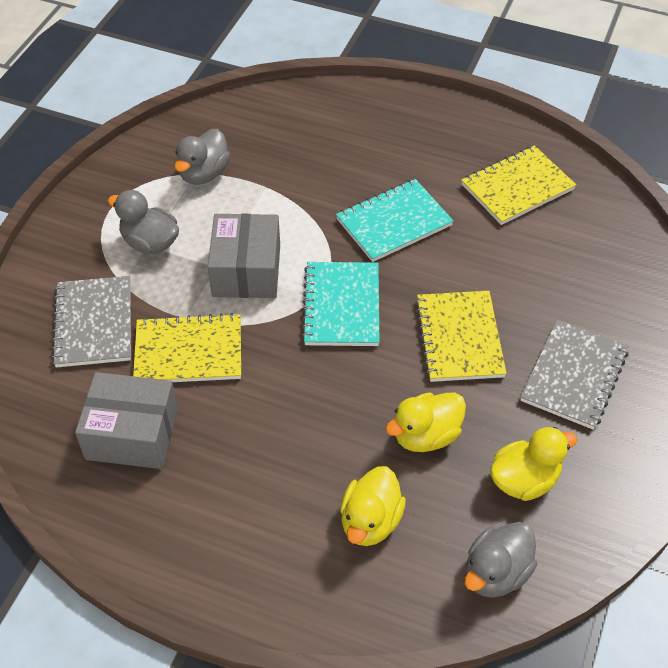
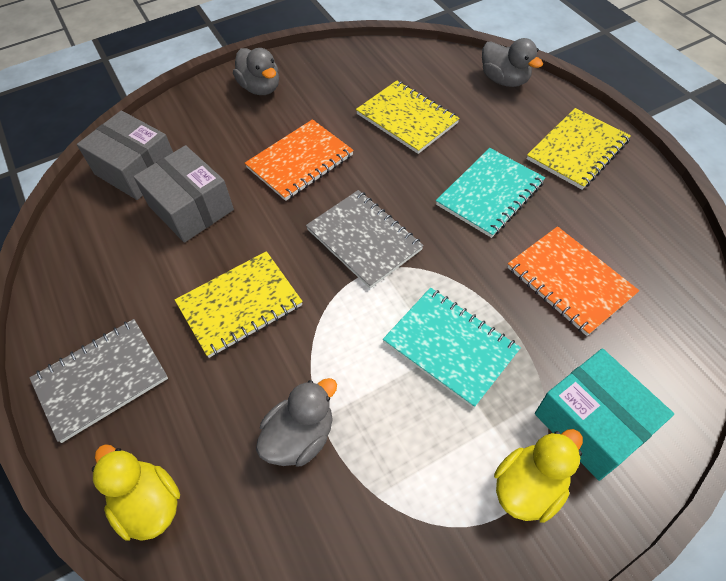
orange notebook: 0 -> 2
turquoise box: 0 -> 1
yellow duck: 3 -> 2

